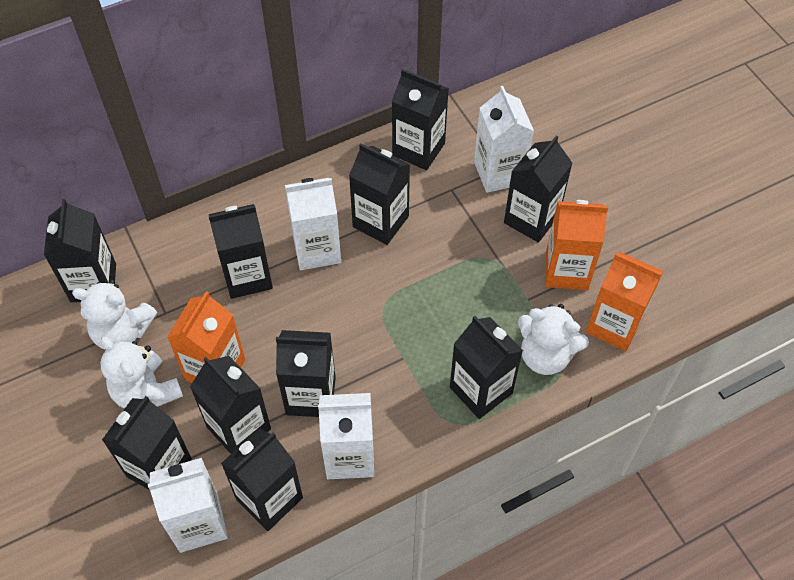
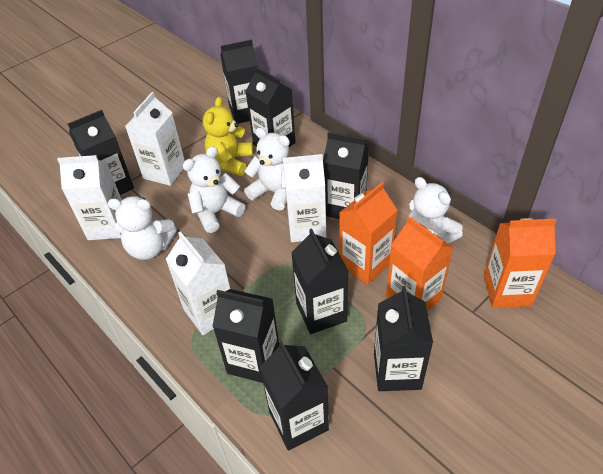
black carton: 10 -> 8
white teddy bear: 3 -> 4
yellow teddy bear: 0 -> 1

